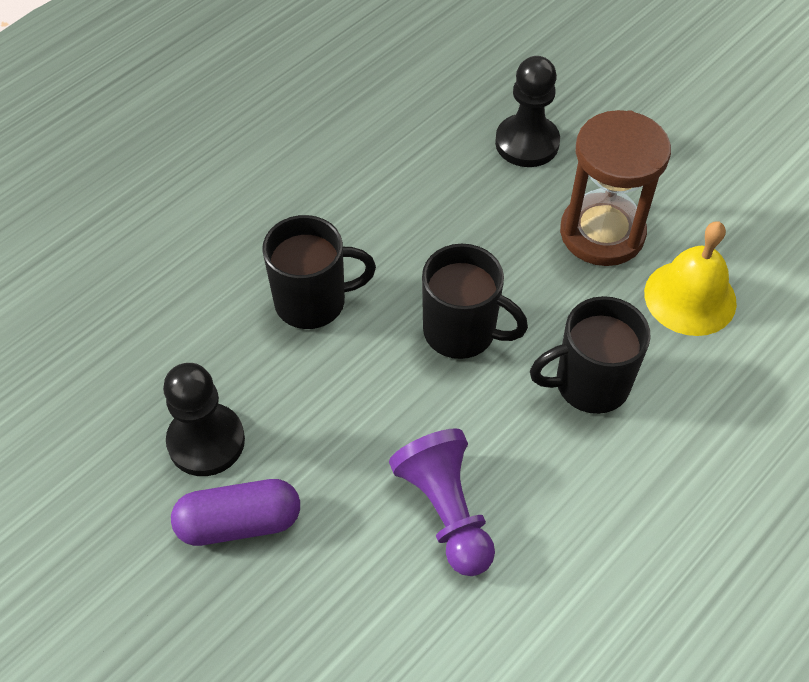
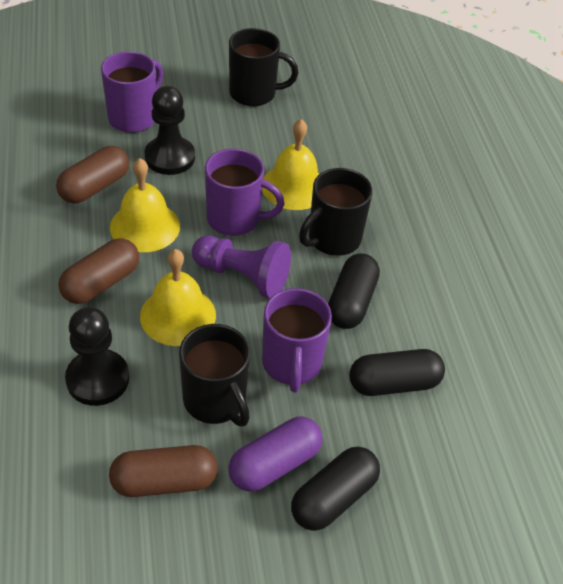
black capsule: 0 -> 3
brown capsule: 0 -> 3
brown hourglass: 1 -> 0
purple mug: 0 -> 3
yellow bell: 1 -> 3

